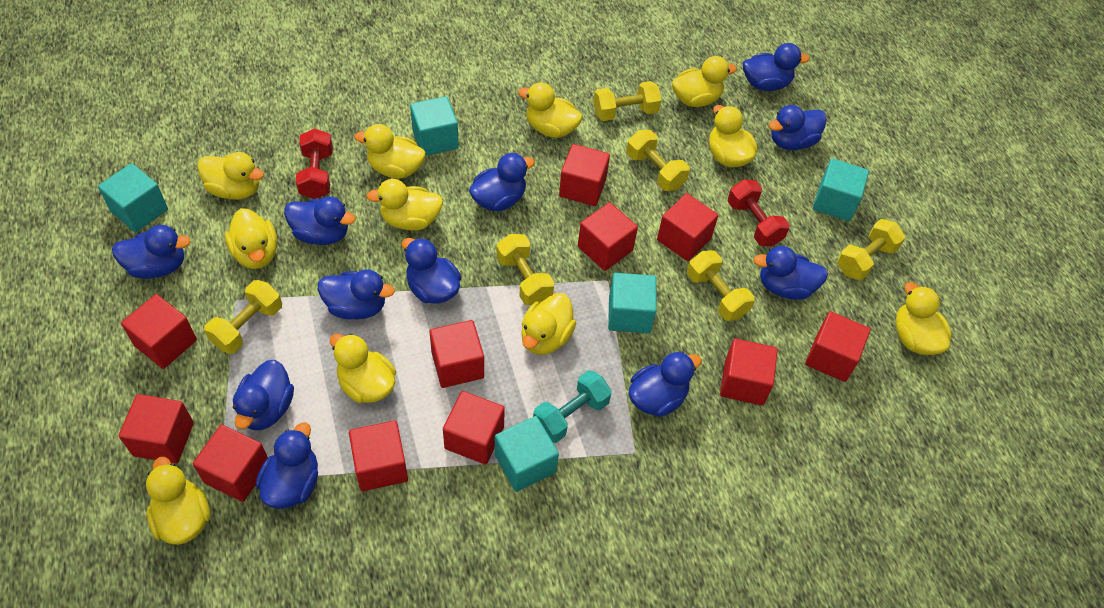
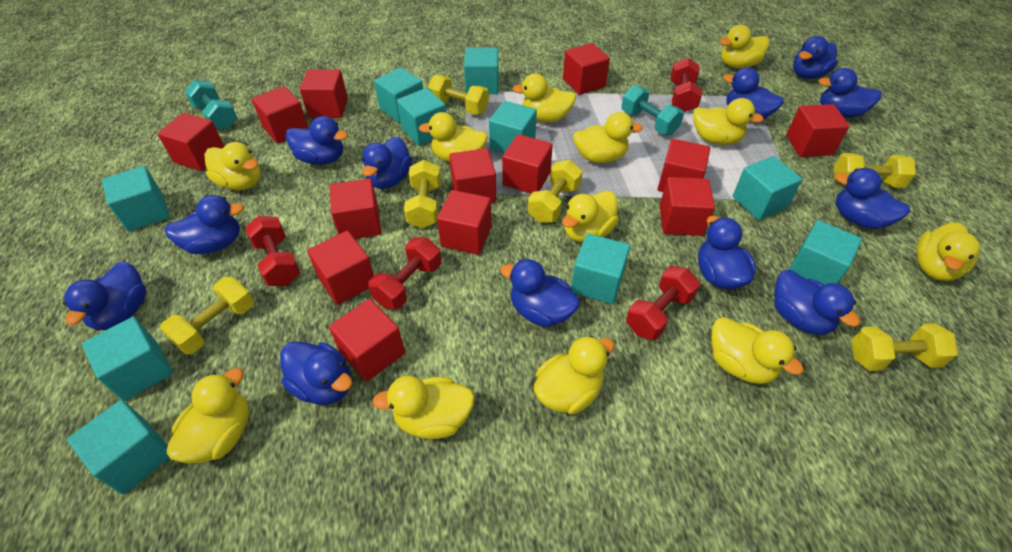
blue duck: 11 -> 12
red cube: 11 -> 13
red dumbbell: 2 -> 4
turquoise cube: 5 -> 10
turquoise dumbbell: 1 -> 2
yellow duck: 11 -> 12

